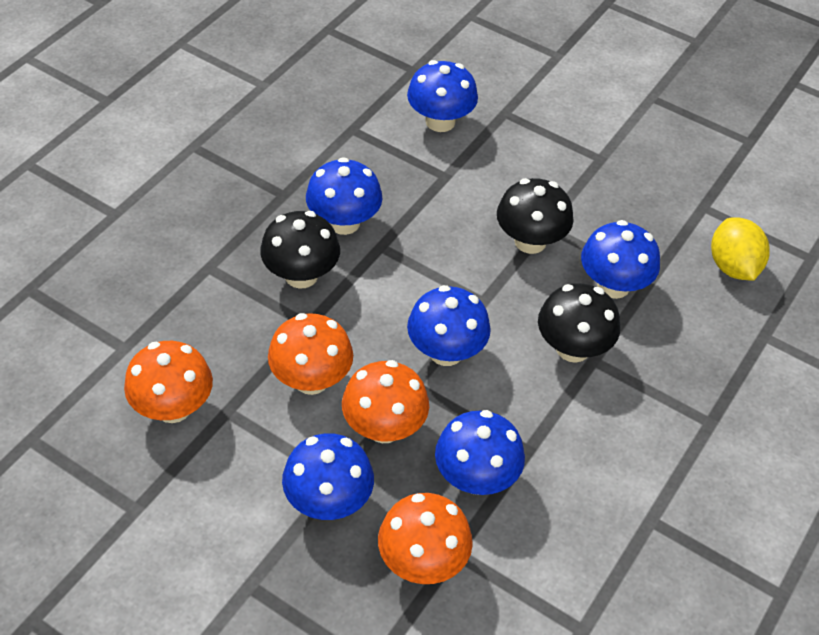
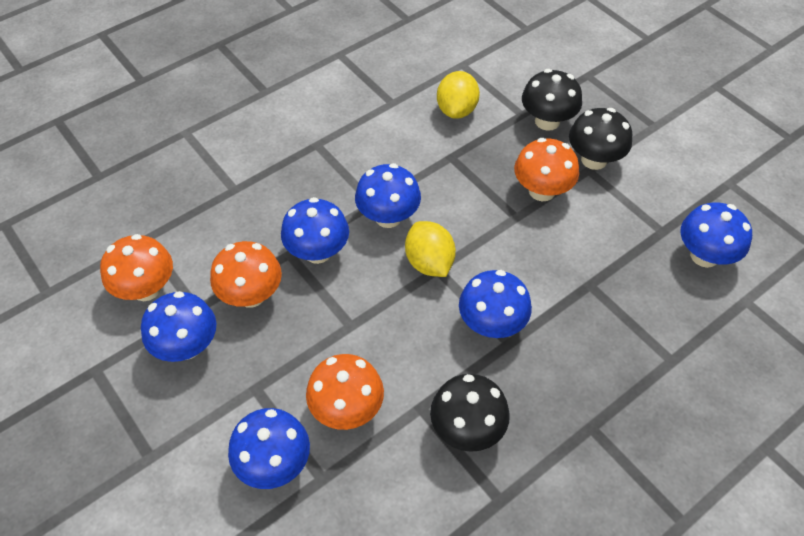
yellow lemon: 1 -> 2

